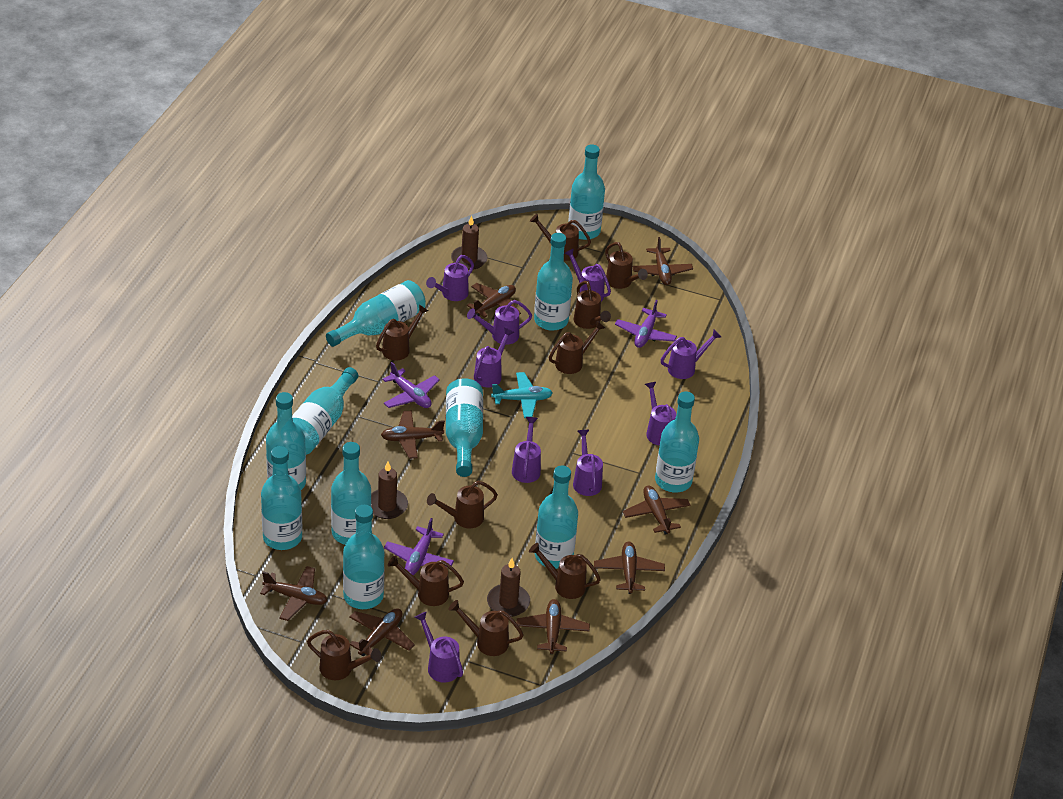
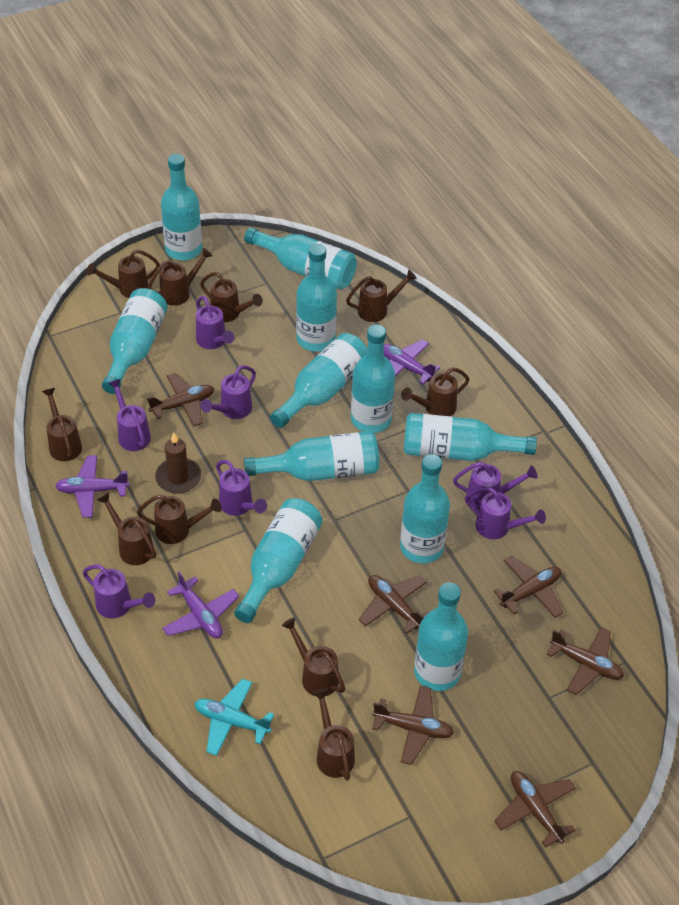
brown candle: 3 -> 1
brown plane: 8 -> 6
purple watering can: 9 -> 7

